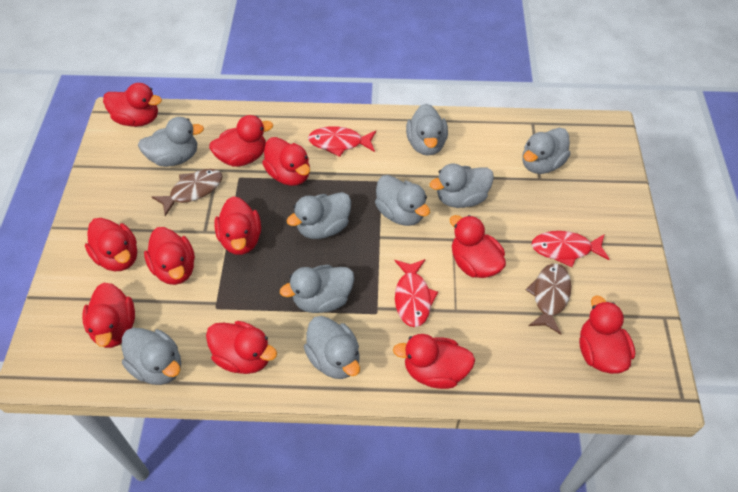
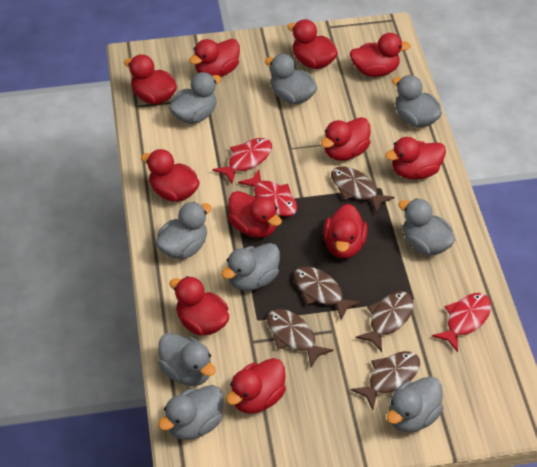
brown fish: 2 -> 5

